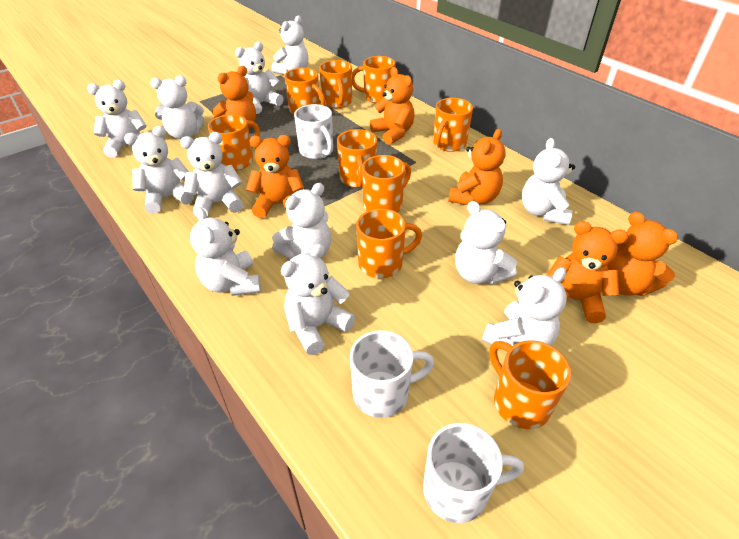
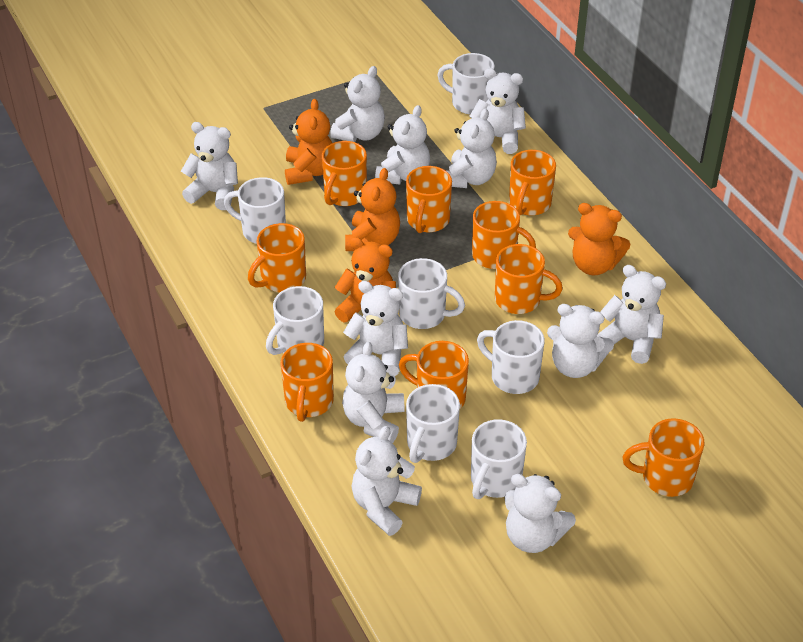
orange teddy bear: 6 -> 4
white mug: 3 -> 7
white teddy bear: 12 -> 11

